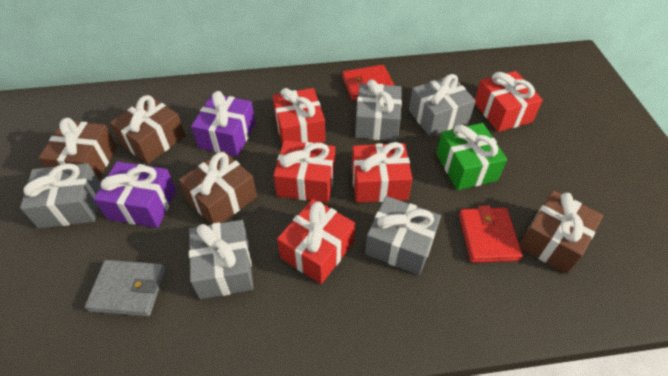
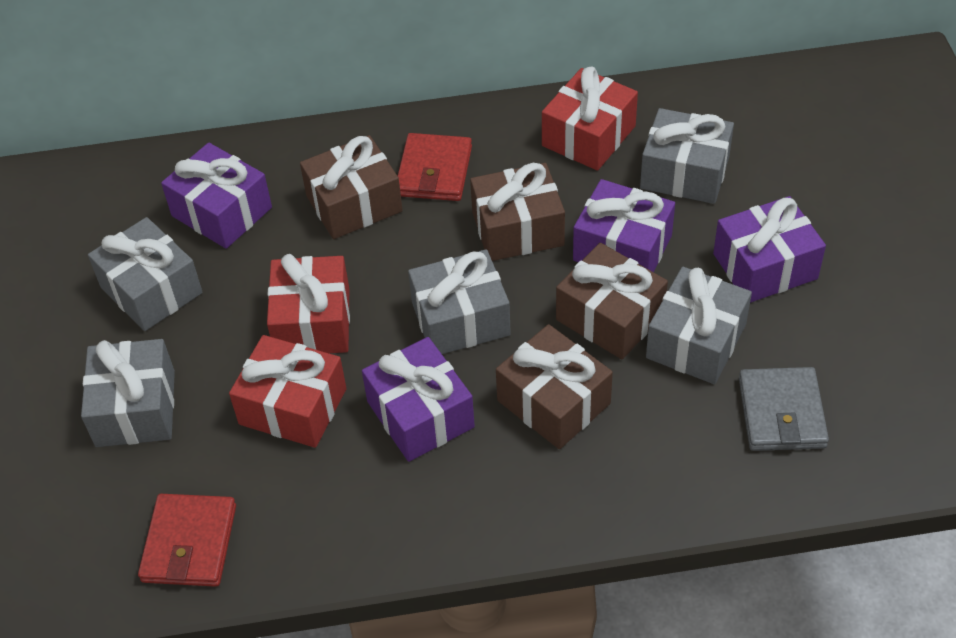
green gift: 1 -> 0
purple gift: 2 -> 4
red gift: 5 -> 3

